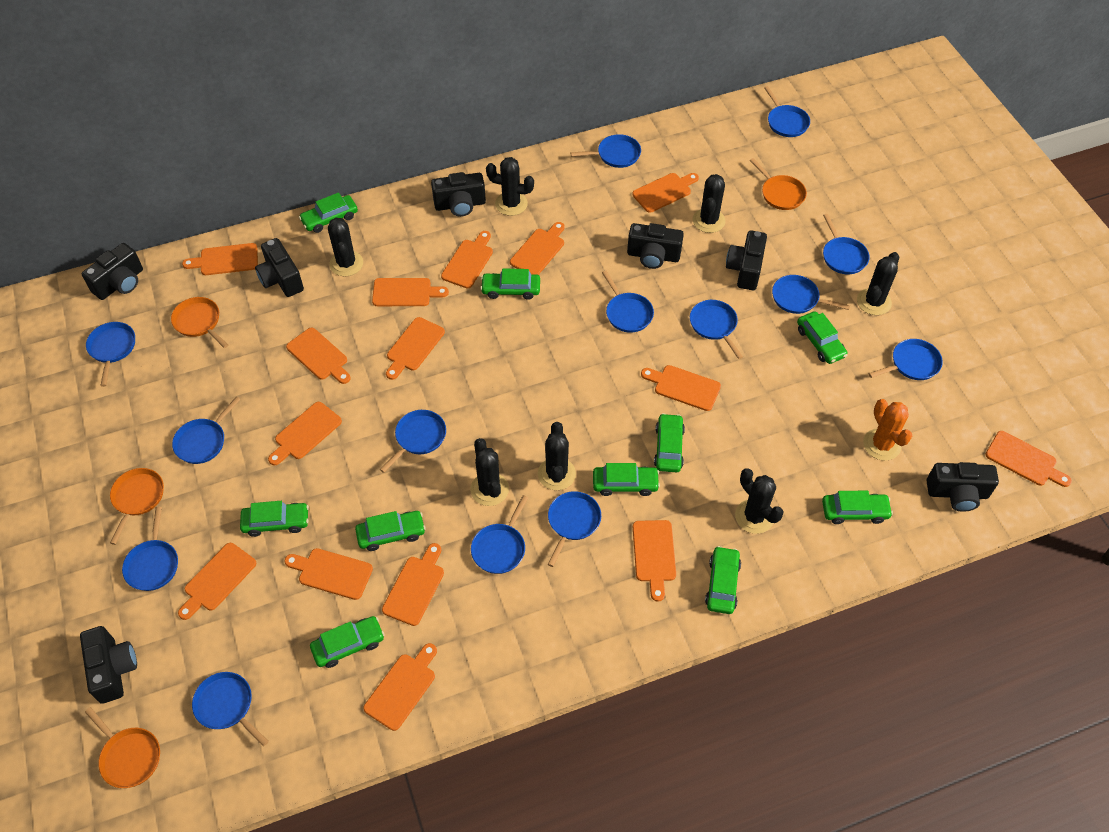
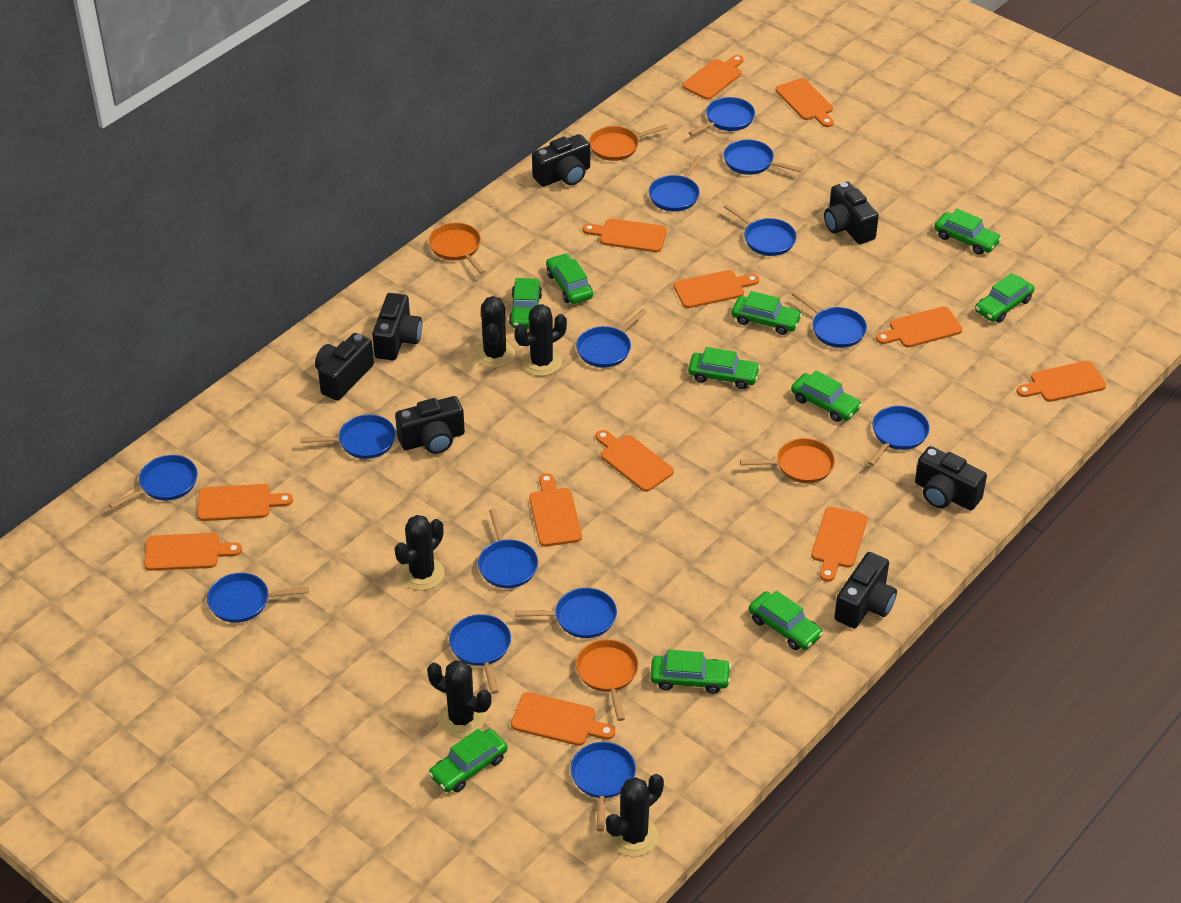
black cactus: 7 -> 5
orange cactus: 1 -> 0
orange cutting board: 15 -> 12

